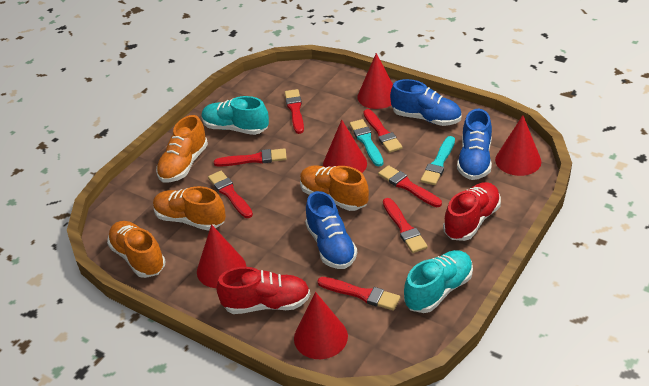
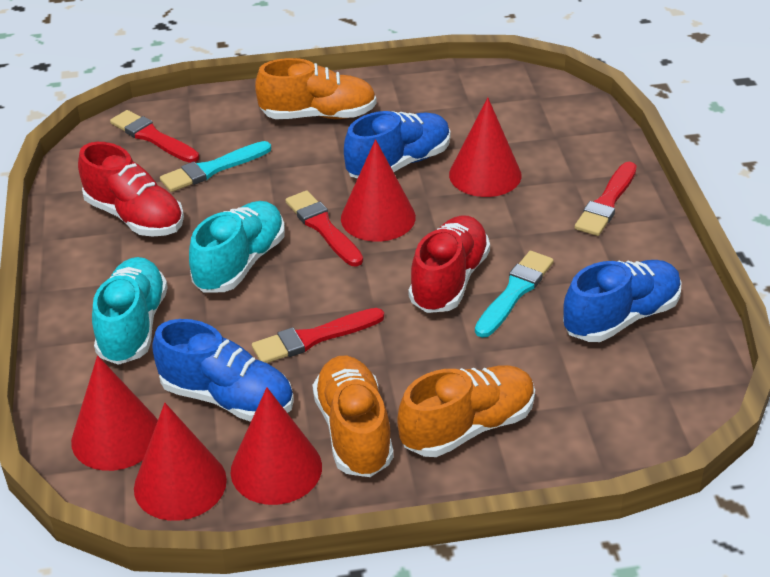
orange shoe: 4 -> 3
red brush: 7 -> 4

